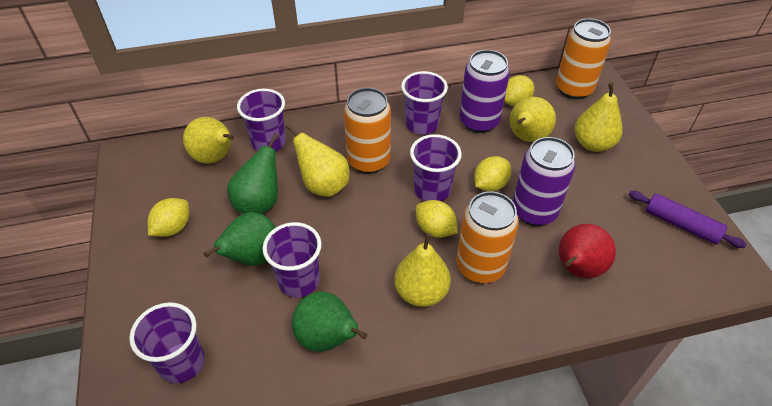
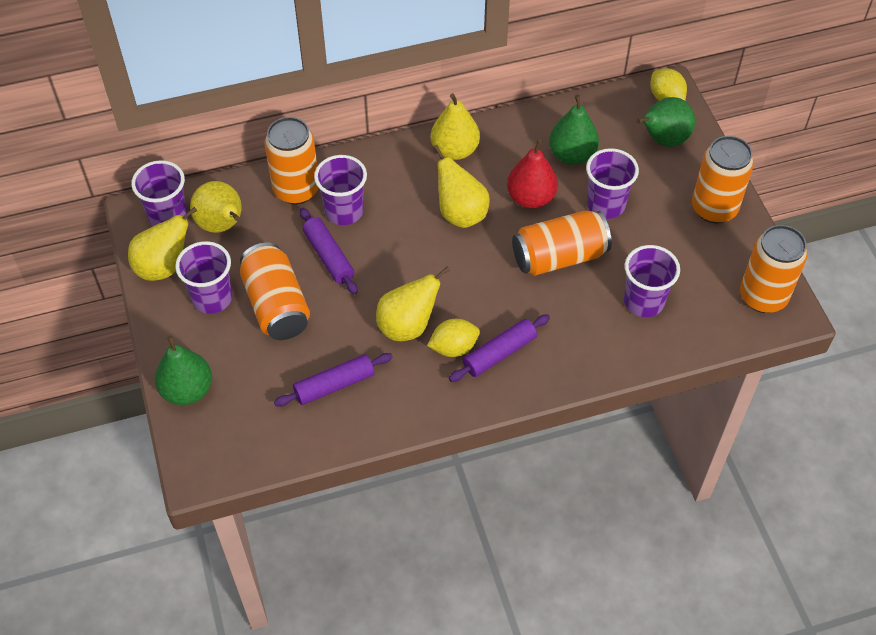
orange can: 3 -> 5
purple can: 2 -> 0
purple rolling pin: 1 -> 3
yellow lemon: 4 -> 2

